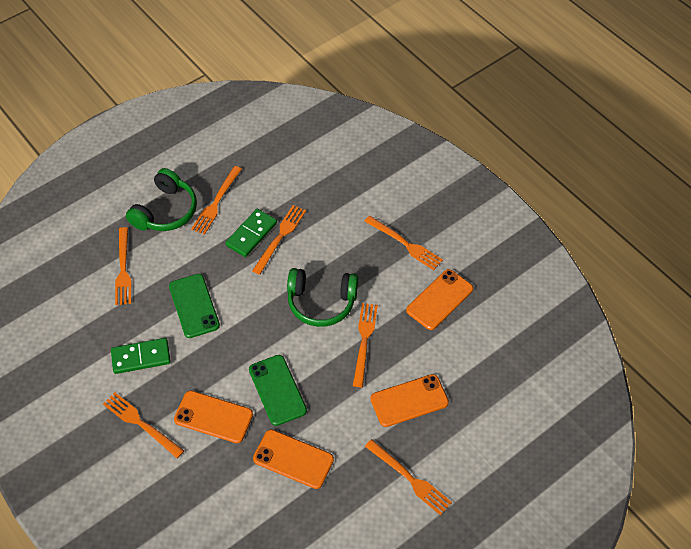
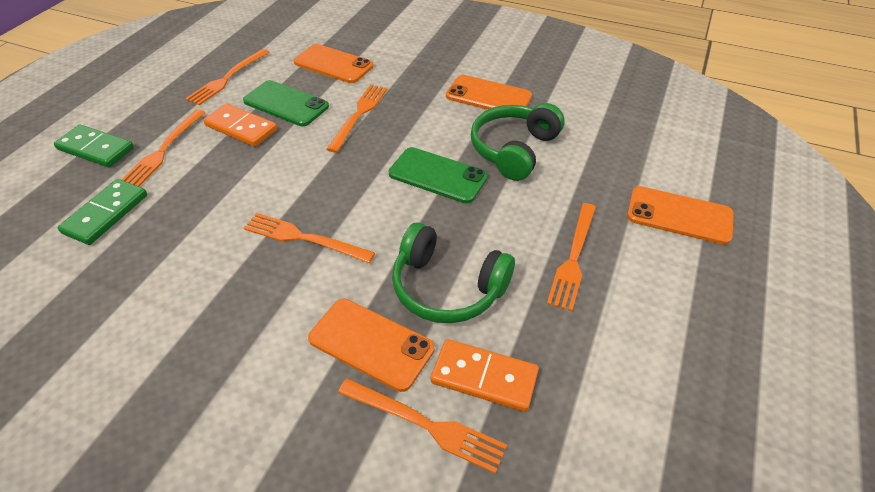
orange domino: 0 -> 2
orange fork: 7 -> 6

